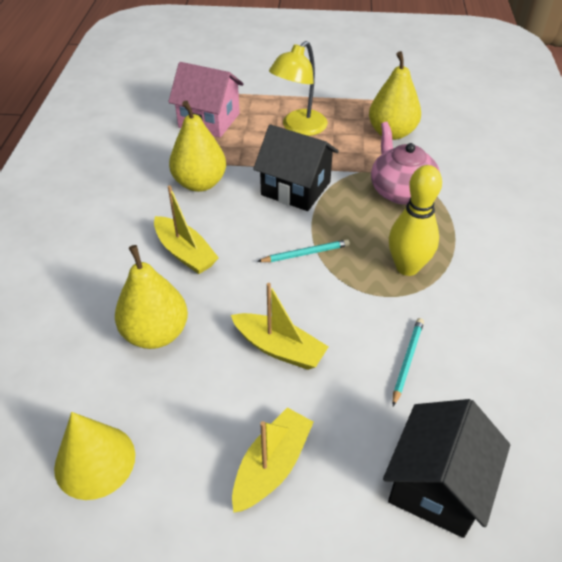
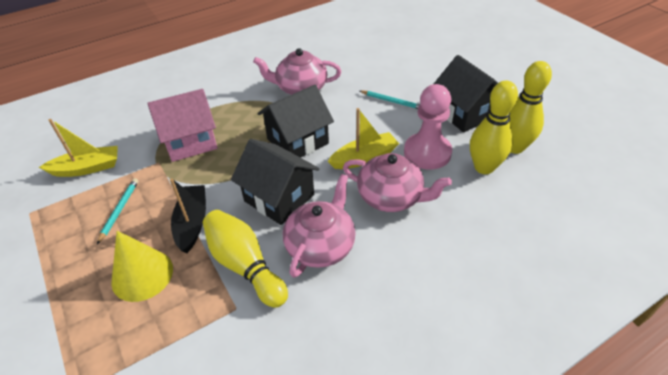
black boat: 0 -> 1
black house: 2 -> 3
pink pawn: 0 -> 1
pink teapot: 1 -> 3
yellow boat: 3 -> 2
yellow bowling pin: 1 -> 3
yellow lamp: 1 -> 0
yellow pear: 3 -> 0

